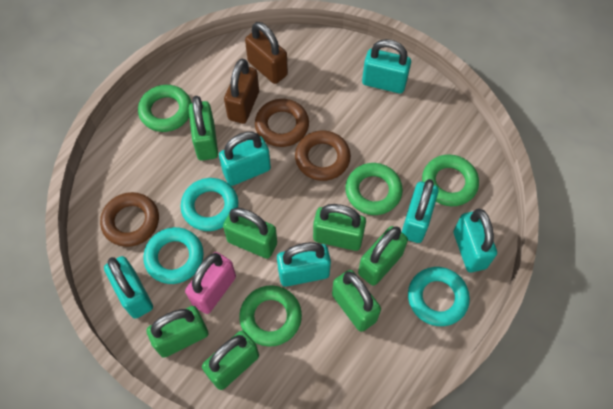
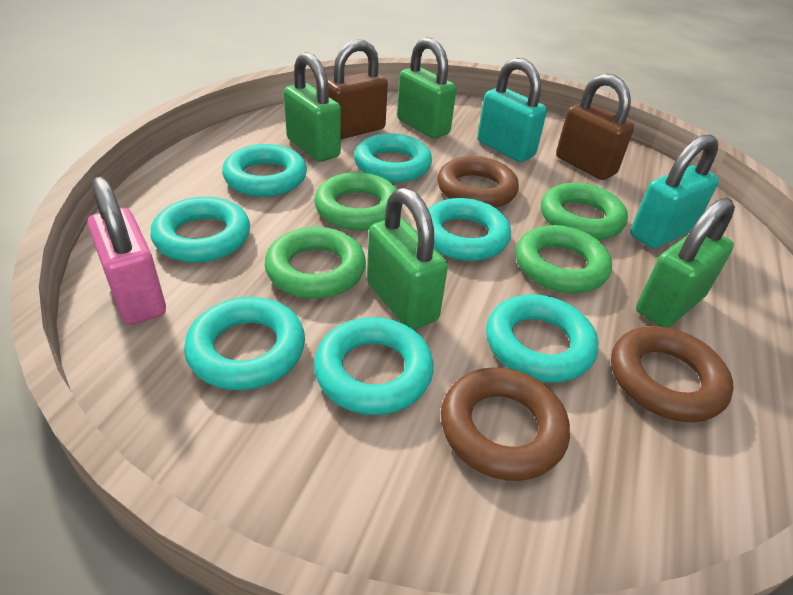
green padlock: 7 -> 4
turquoise padlock: 6 -> 2
turquoise ring: 3 -> 7

